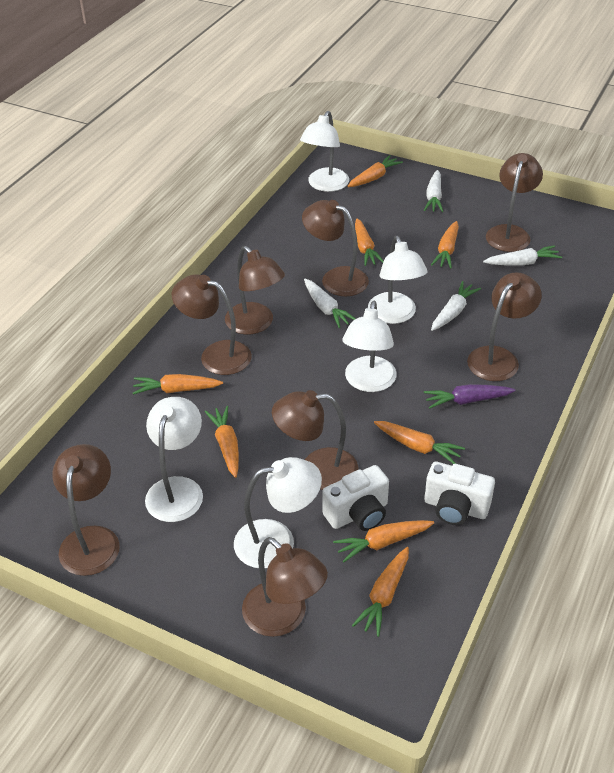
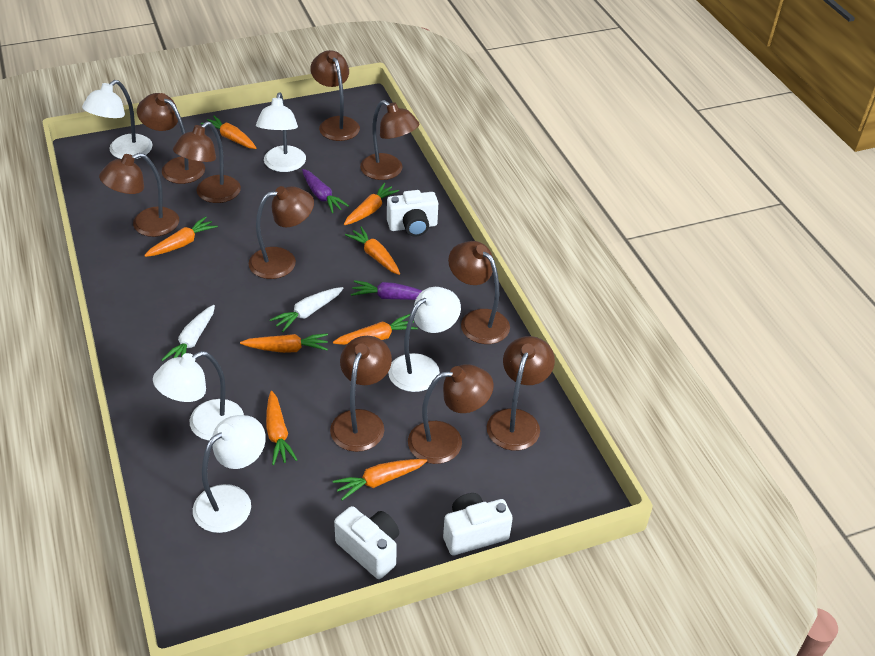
brown lamp: 8 -> 10
purple carrot: 1 -> 2
white camera: 2 -> 3
white carrot: 4 -> 2

